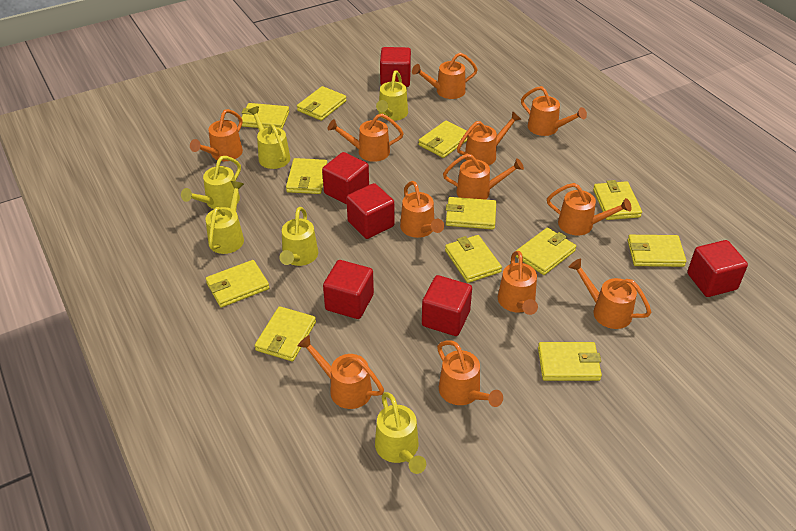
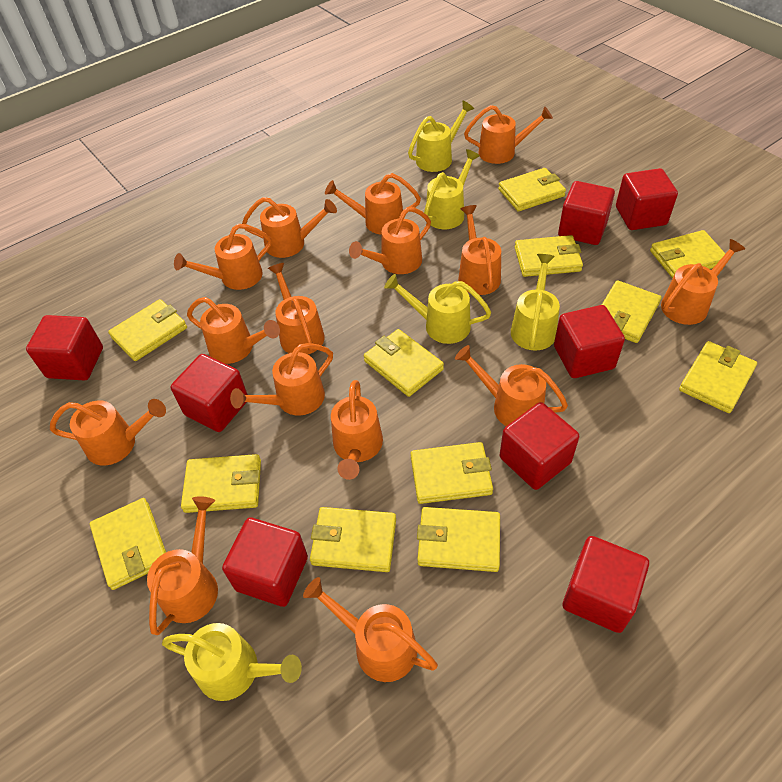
orange watering can: 12 -> 15
red cube: 6 -> 8
yellow watering can: 6 -> 5

